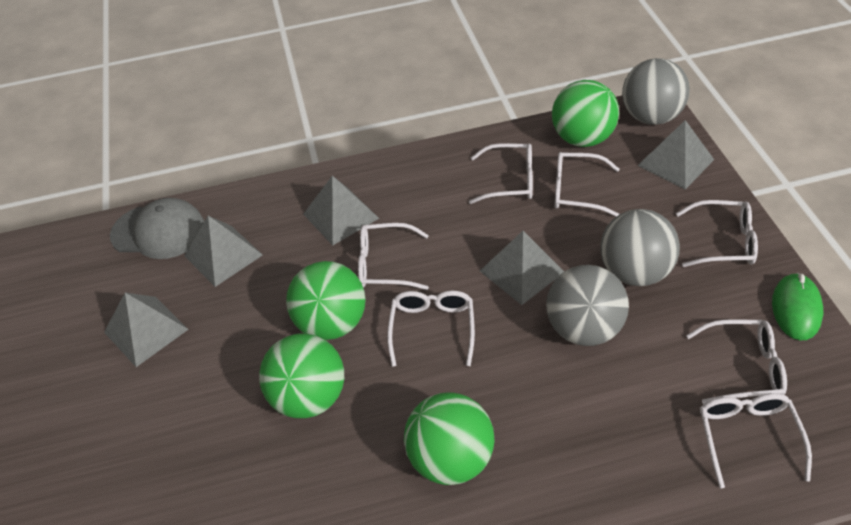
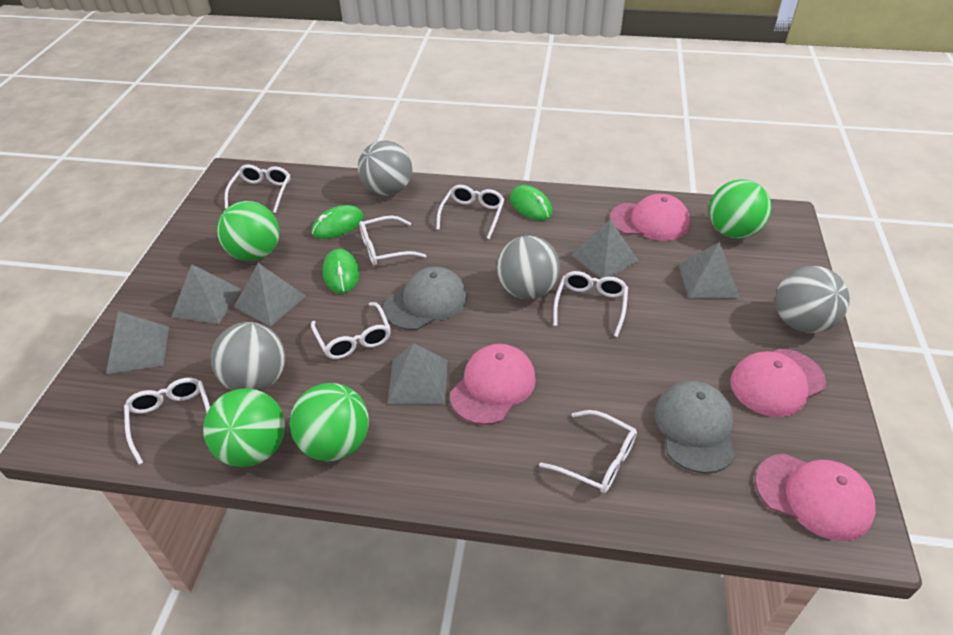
green mouse: 1 -> 3
grey ball: 3 -> 4
grey cap: 1 -> 2
grey pyramid: 5 -> 6
pink cap: 0 -> 4

